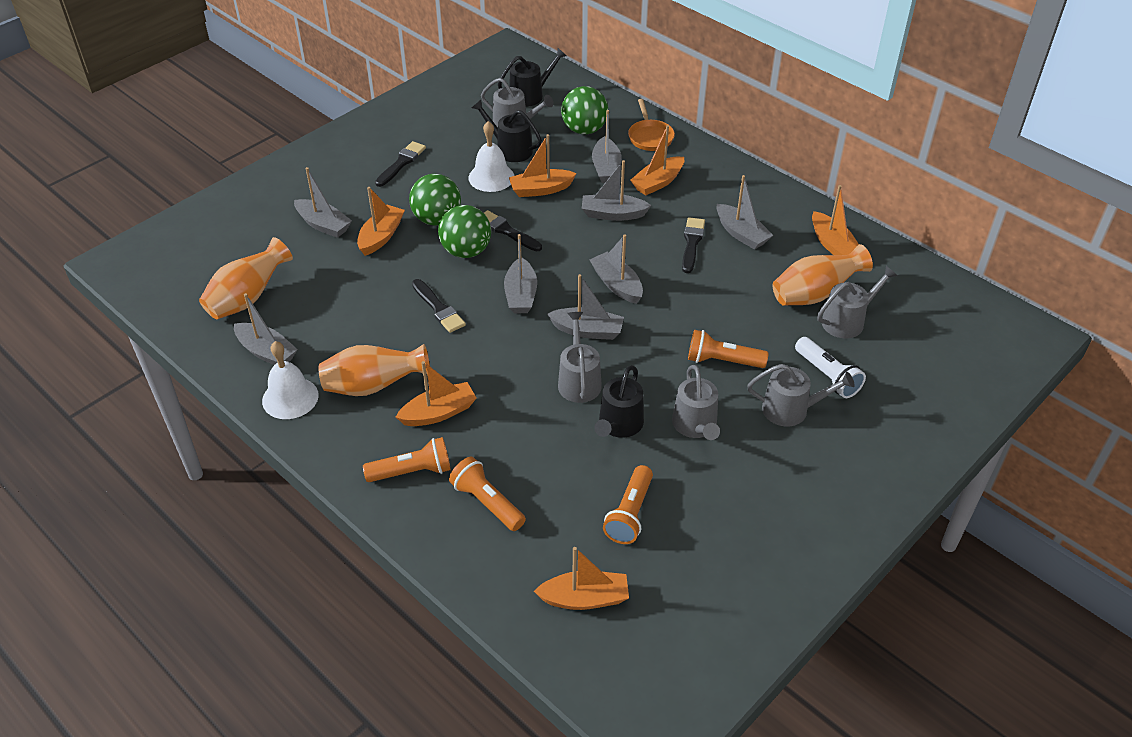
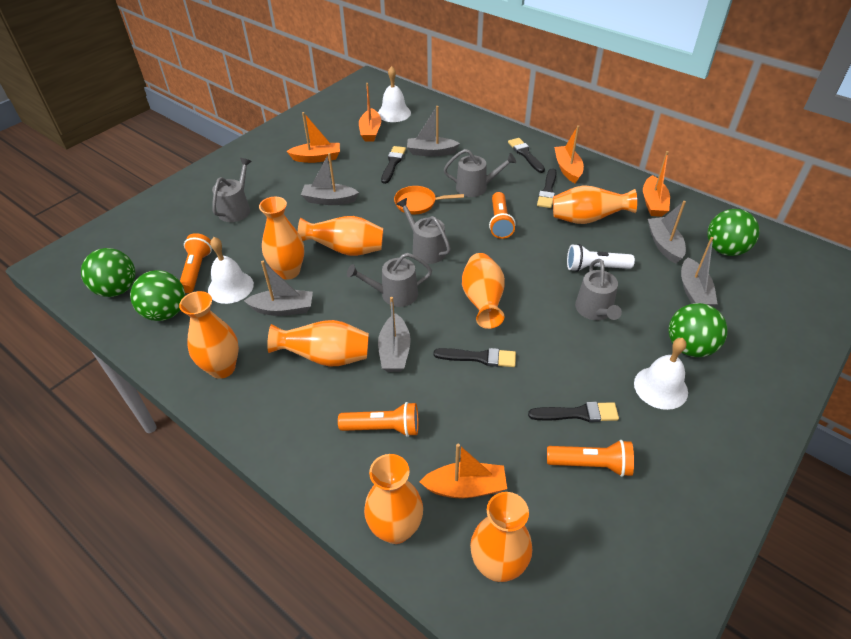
black brush: 4 -> 5
black watering can: 3 -> 0
green ball: 3 -> 4
grey boat: 8 -> 6
orange boat: 6 -> 5
orange vase: 3 -> 8
white bell: 2 -> 3

